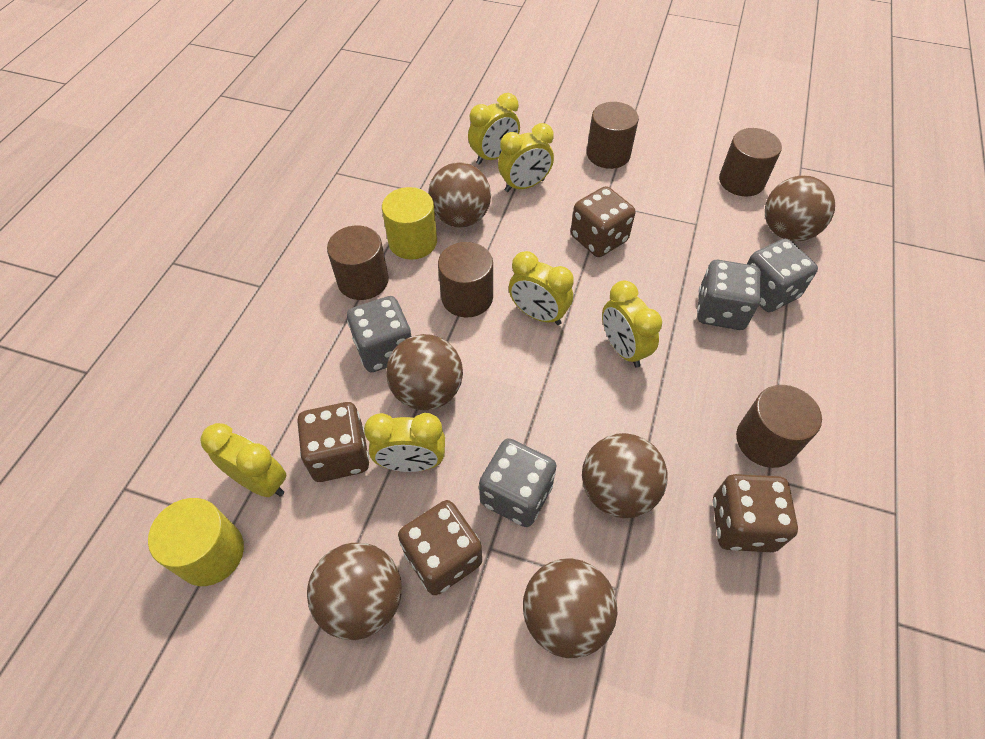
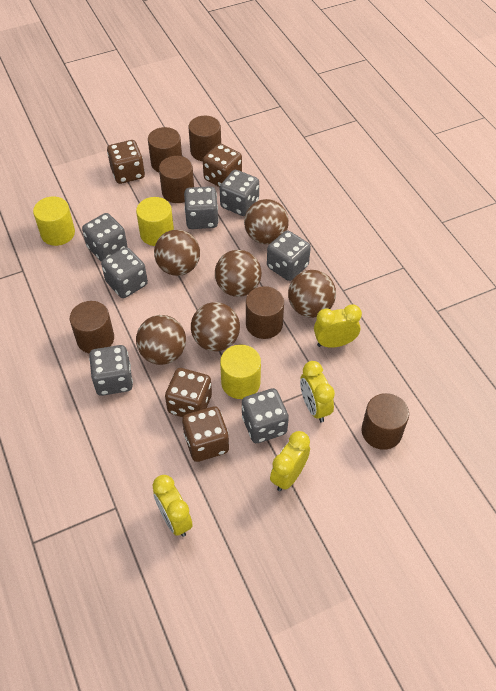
brown cylinder: 5 -> 6
grey dice: 4 -> 7
yellow clock: 6 -> 4
yellow cylinder: 2 -> 3

